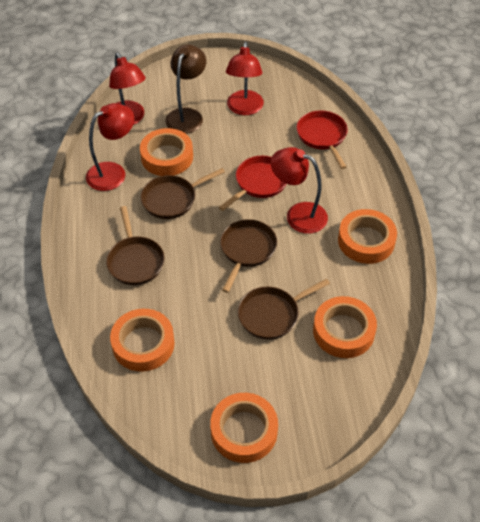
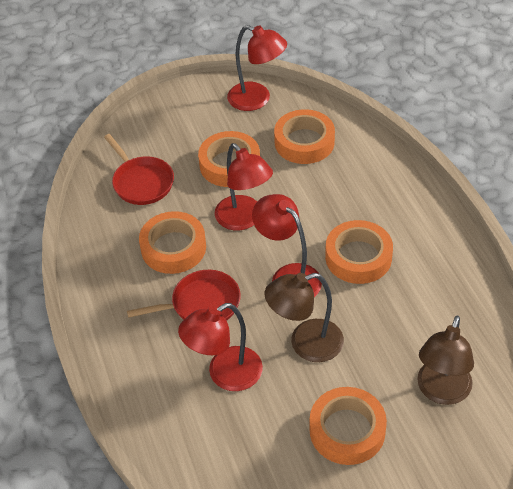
brown lamp: 1 -> 2
brown pan: 4 -> 0

